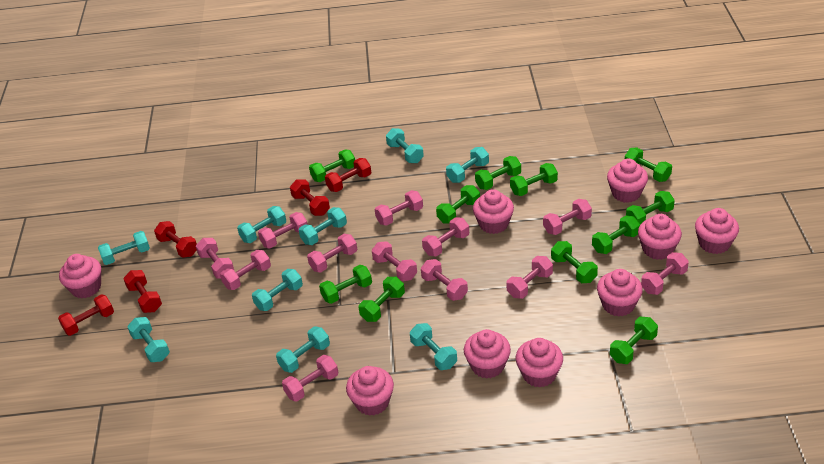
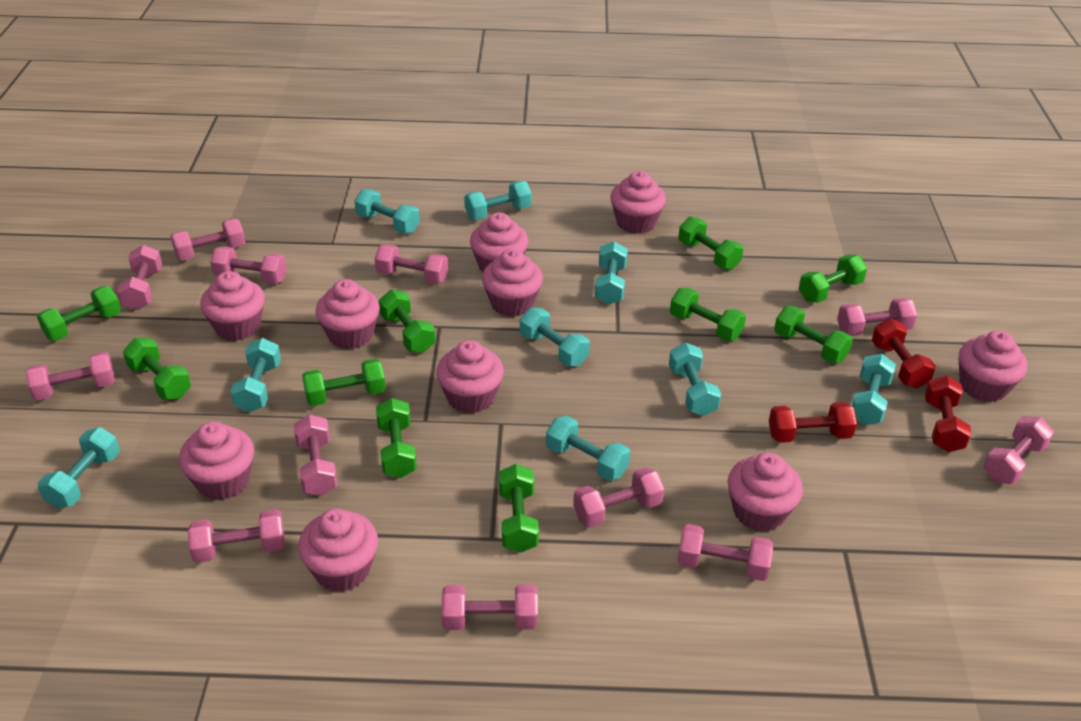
green dumbbell: 11 -> 10
pink cupcake: 9 -> 10
red dumbbell: 5 -> 3

